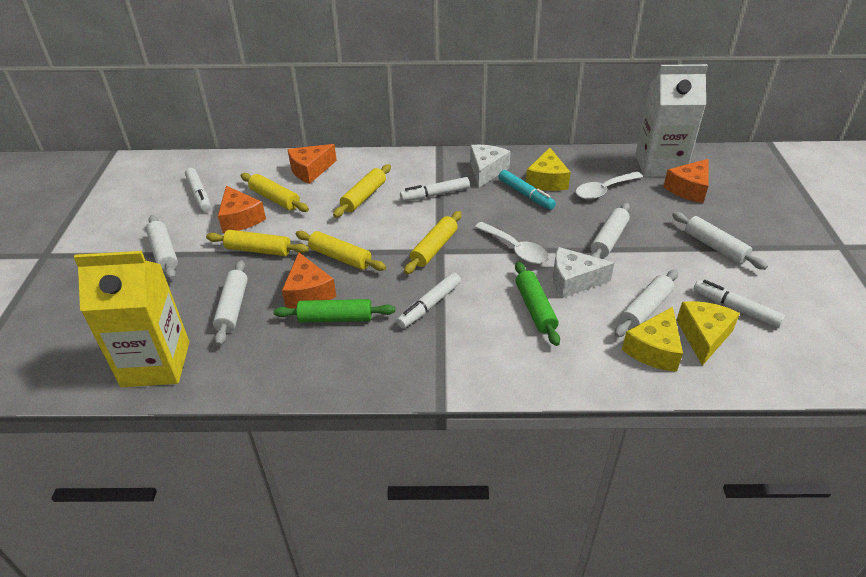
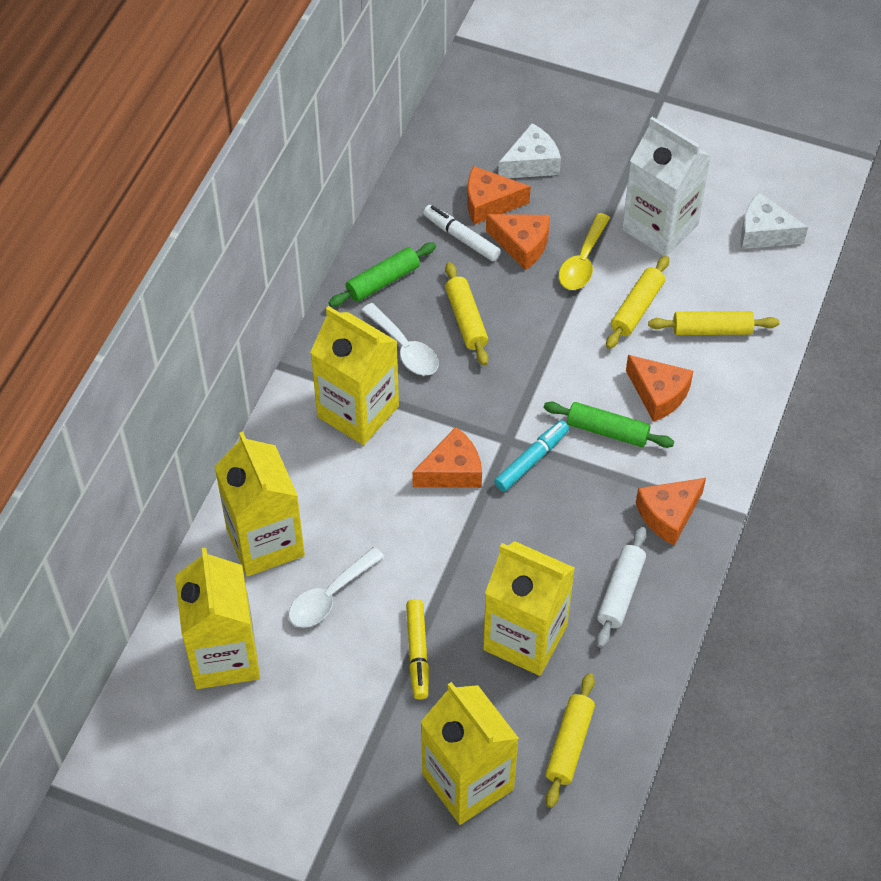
orange cheese: 4 -> 5
white marker: 4 -> 1
white rolling pin: 5 -> 1
yellow carton: 1 -> 5
yellow cheese: 3 -> 0
yellow marker: 0 -> 1
yellow rolling pin: 5 -> 4
yellow spoon: 0 -> 1

